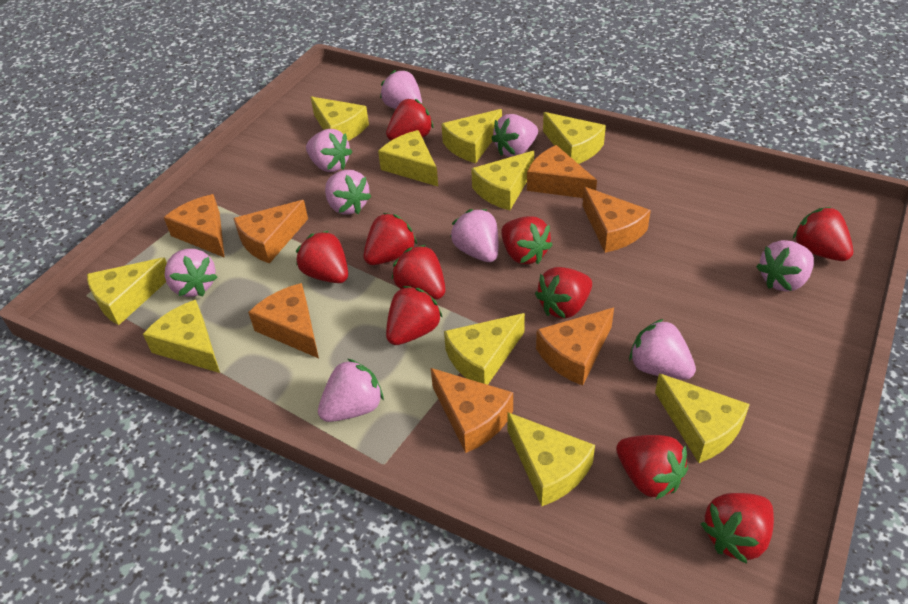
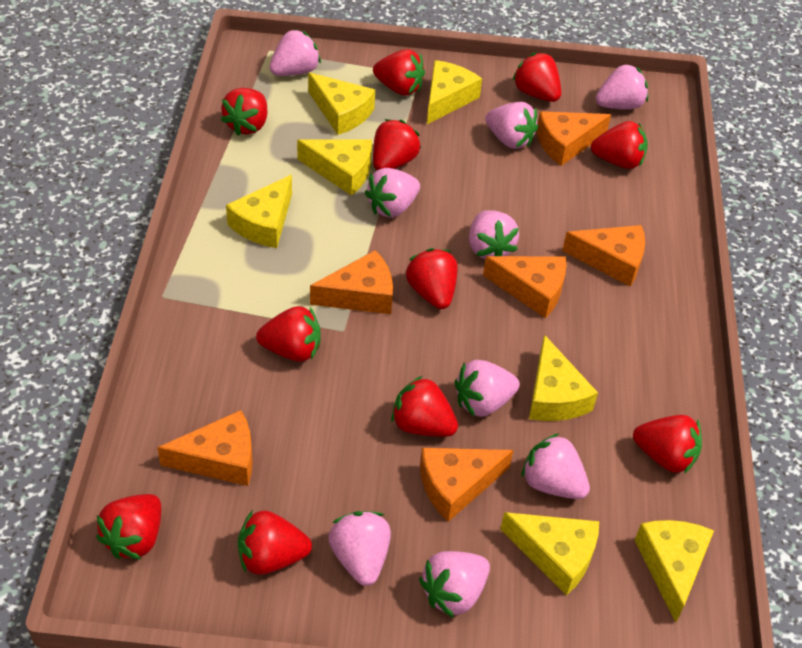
orange cheese: 7 -> 6
red strawberry: 10 -> 11
yellow cheese: 10 -> 7

